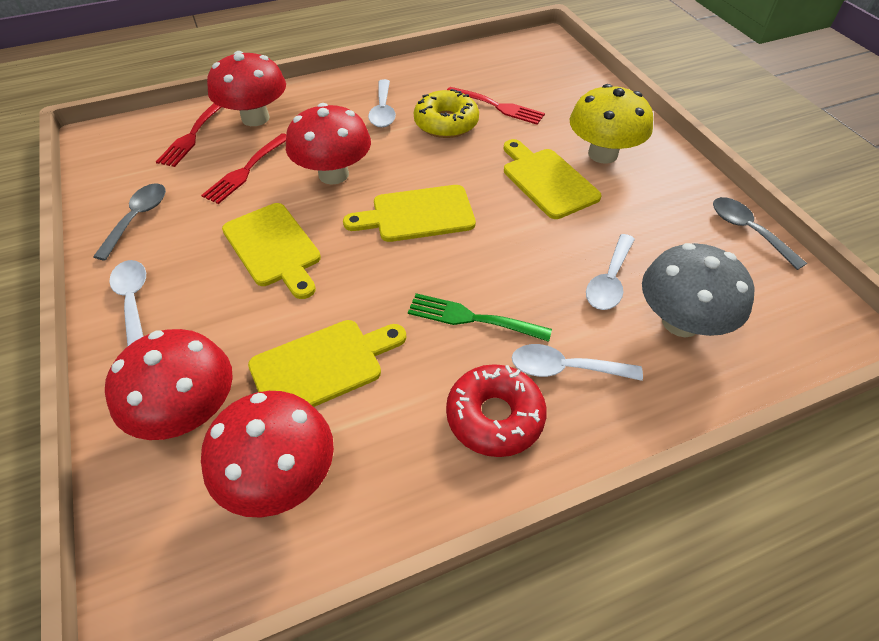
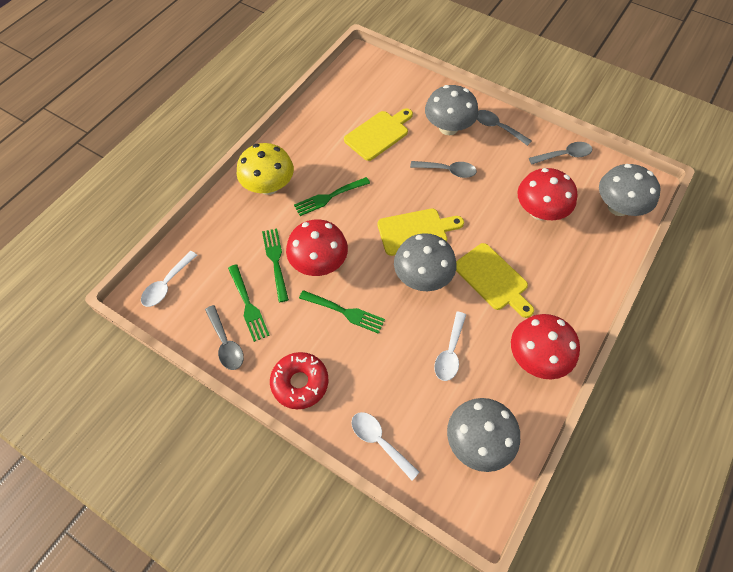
green fork: 1 -> 4
grey mushroom: 1 -> 4
grey spoon: 2 -> 4
red fork: 3 -> 0
red mushroom: 4 -> 3
white spoon: 4 -> 3
yellow cutting board: 4 -> 3
yellow donut: 1 -> 0

